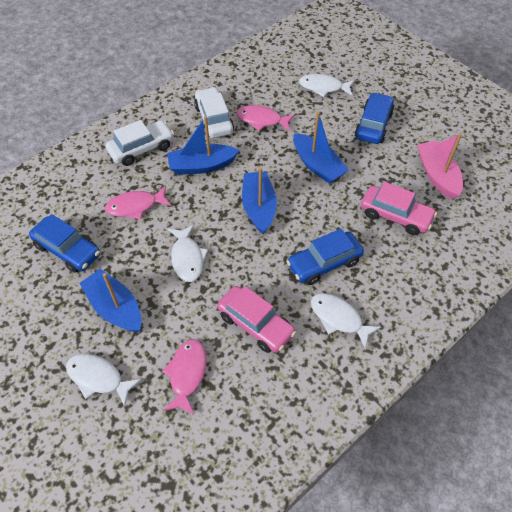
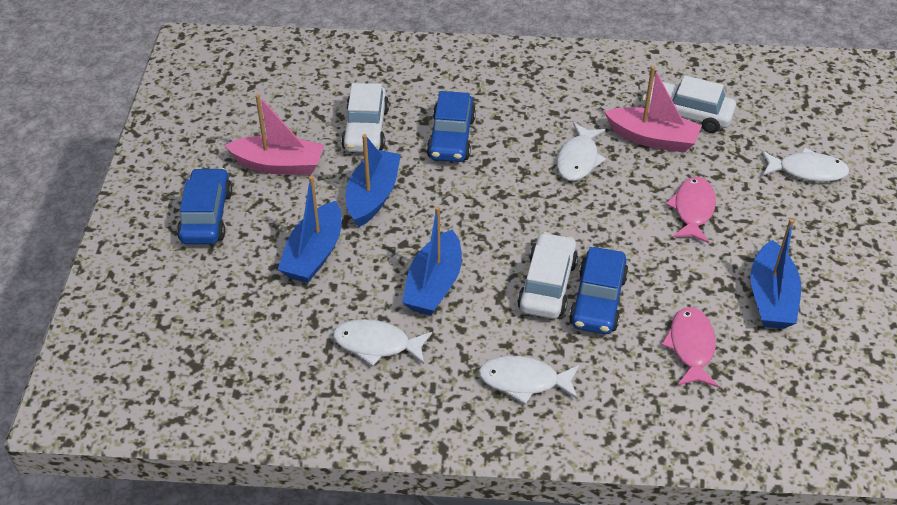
pink boat: 1 -> 2
pink car: 2 -> 0
pink fish: 3 -> 2
white car: 2 -> 3

